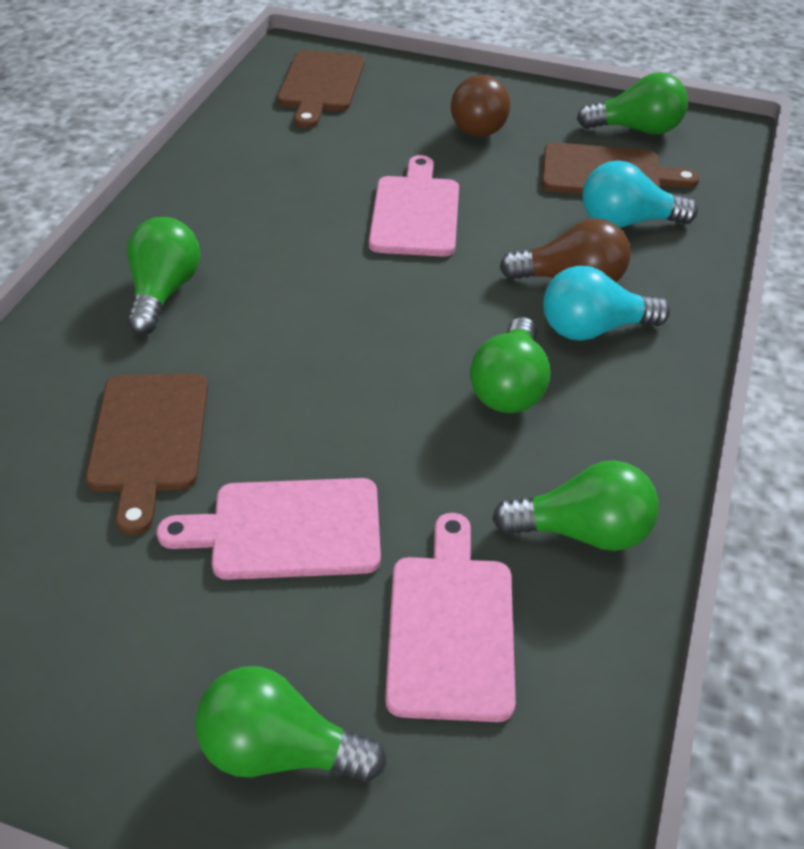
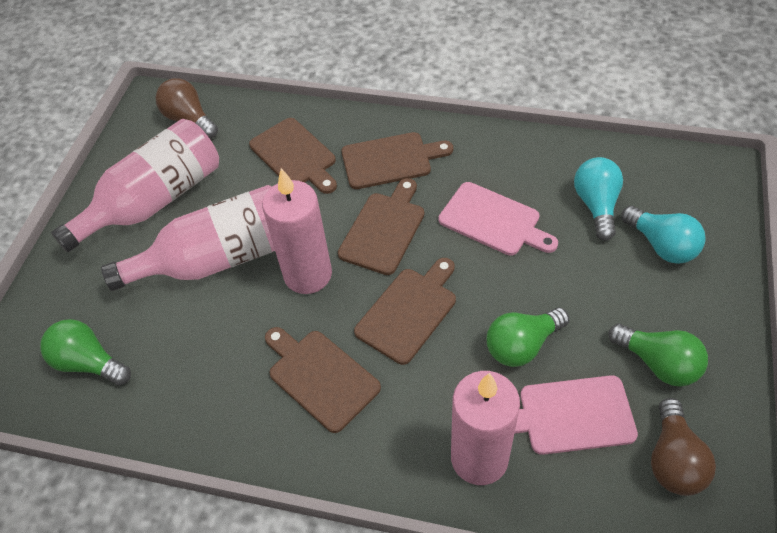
brown cutting board: 3 -> 5
green light bulb: 5 -> 3
pink bottle: 0 -> 2
pink candle: 0 -> 2
pink cutting board: 3 -> 2

